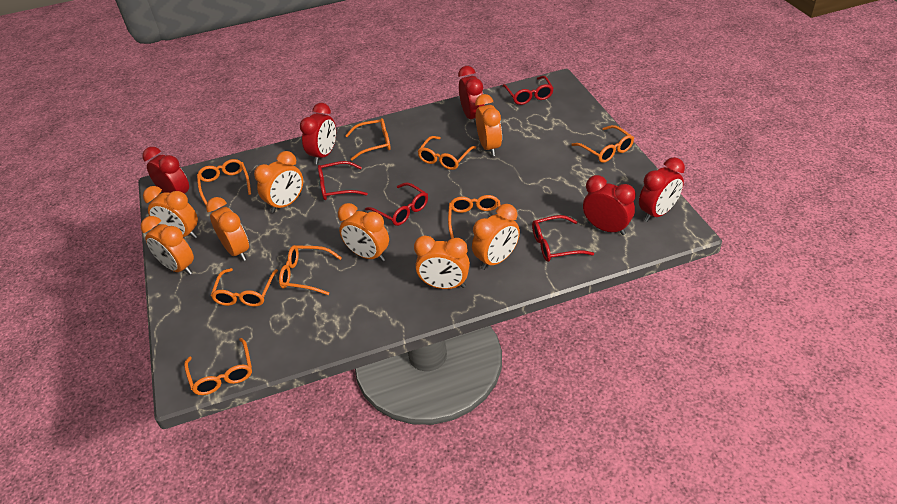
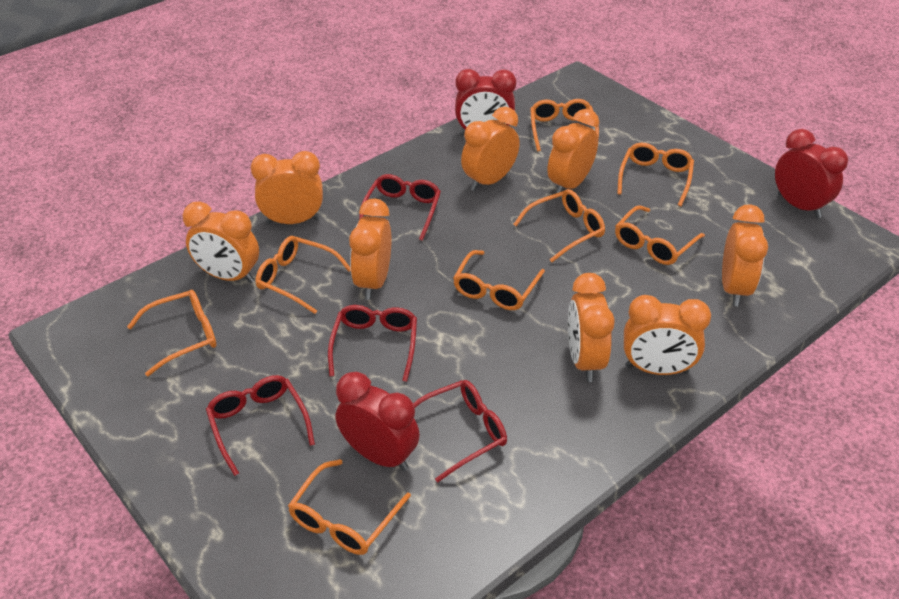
red clock: 5 -> 3

